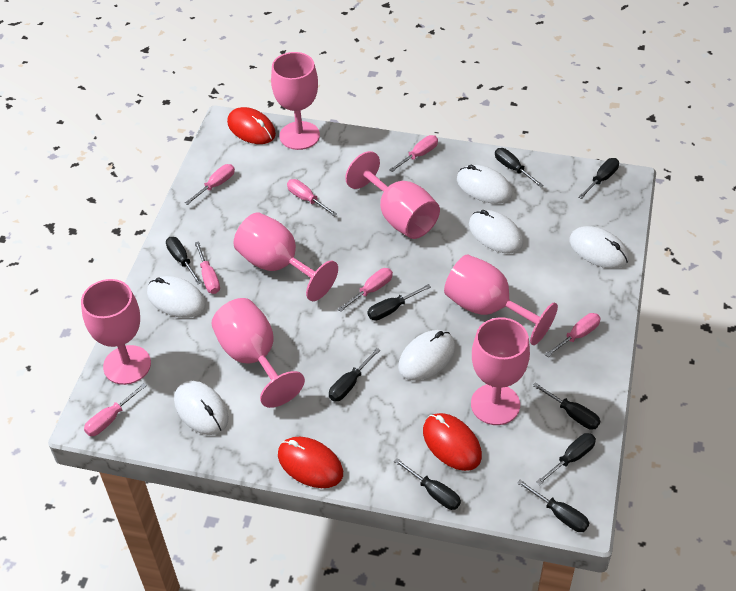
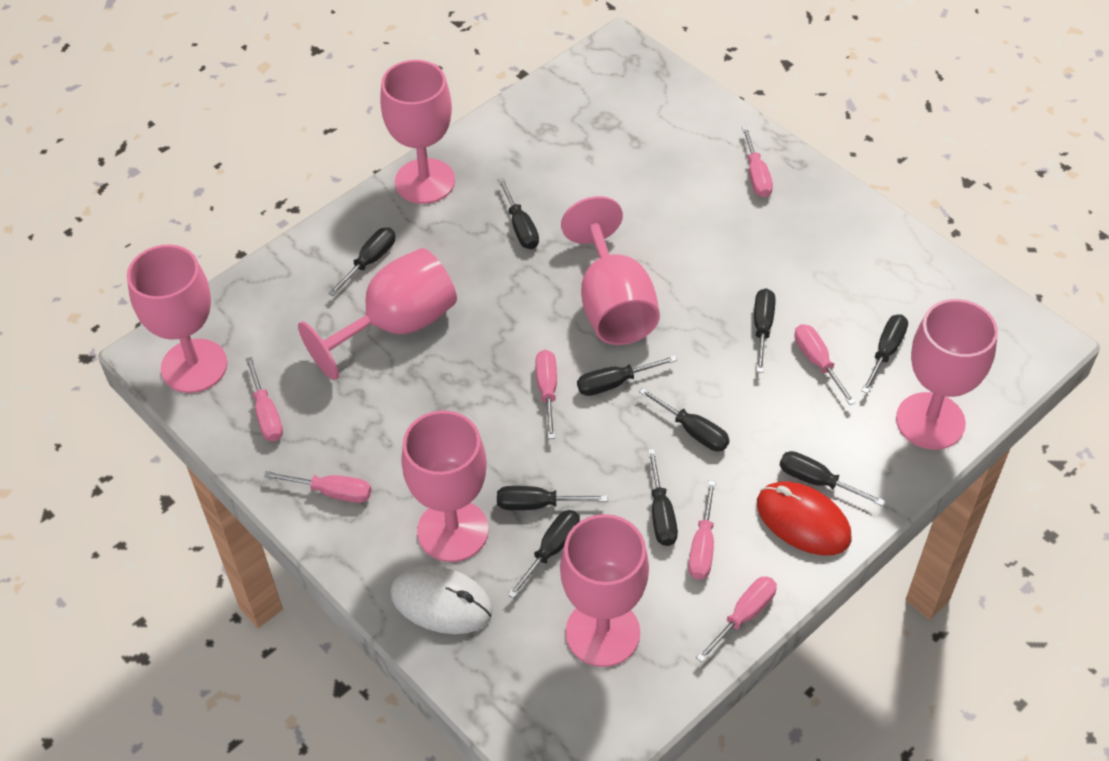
black screwdriver: 9 -> 10
red mouse: 3 -> 1
white mouse: 6 -> 1

